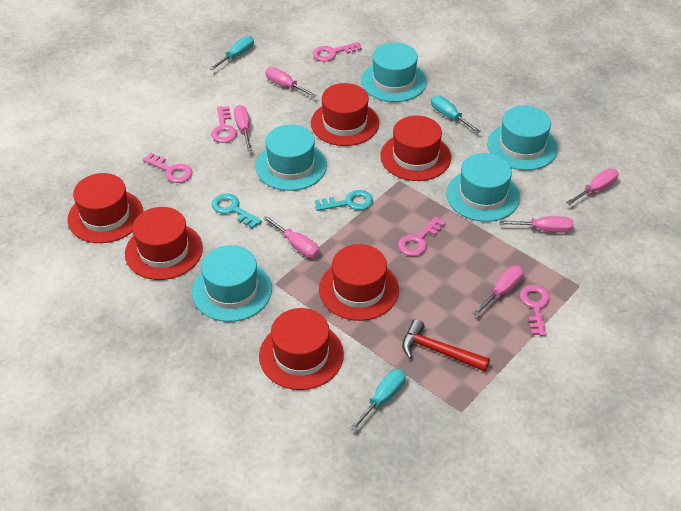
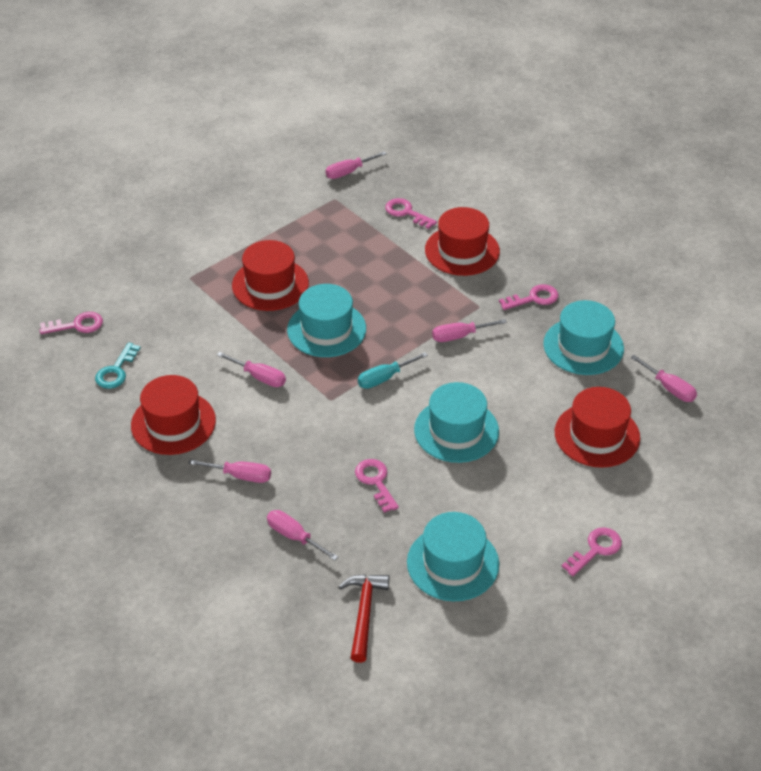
red hat: 6 -> 4
turquoise hat: 5 -> 4
turquoise key: 2 -> 1
turquoise screwdriver: 3 -> 1

